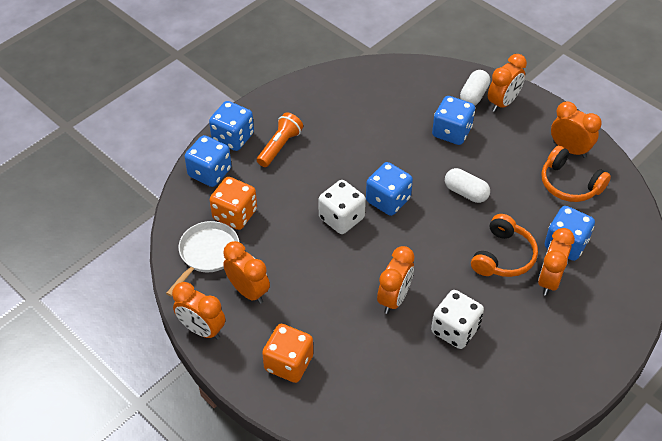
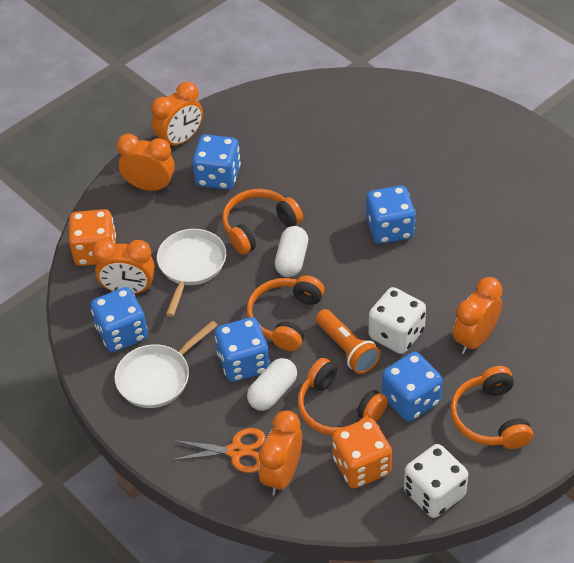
orange clock: 6 -> 5
orange headphones: 2 -> 4
orange scissors: 0 -> 1
white pan: 1 -> 2

